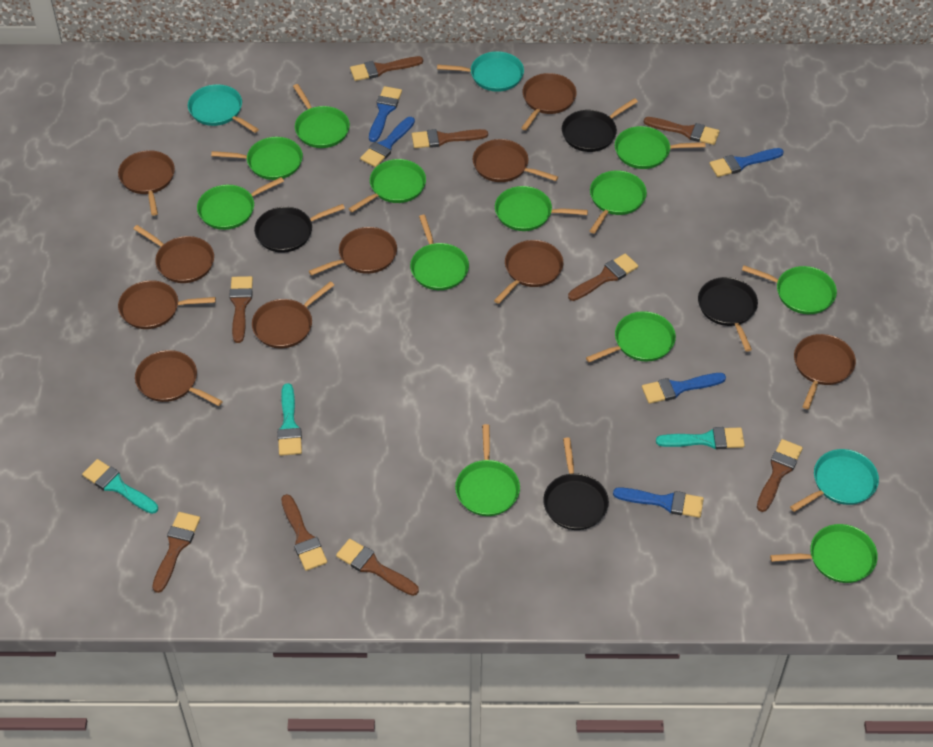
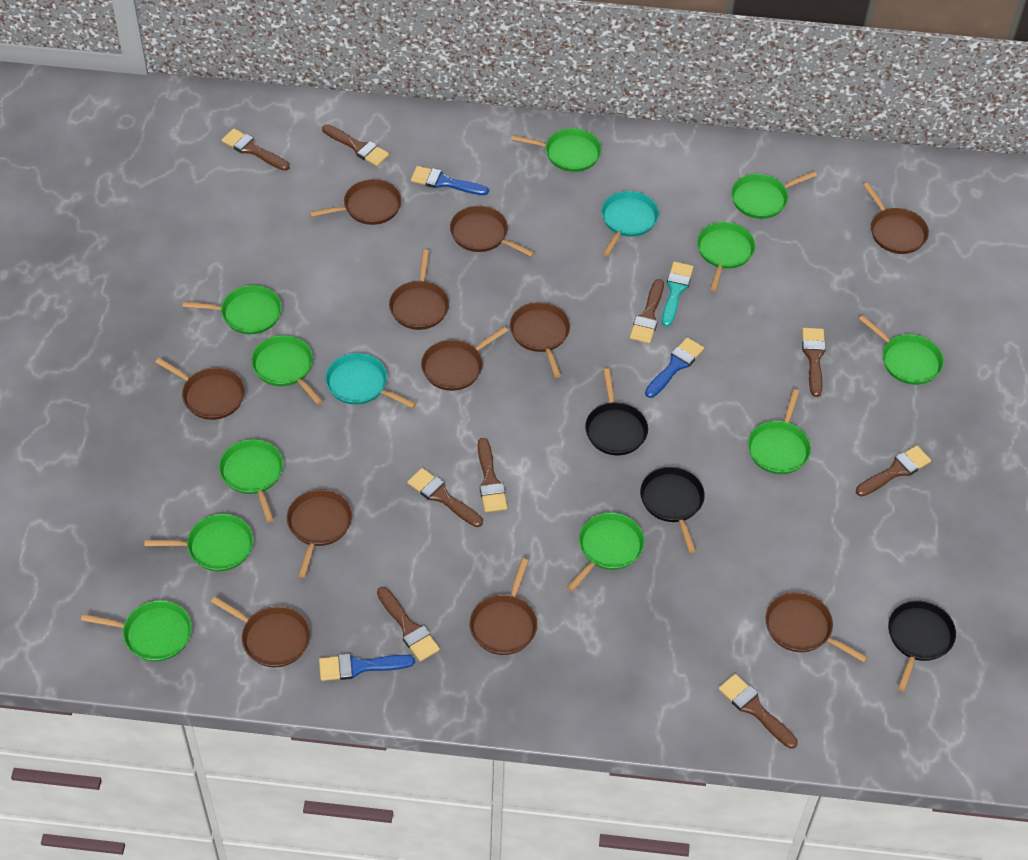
black pan: 4 -> 3
blue brush: 5 -> 3
brown pan: 10 -> 11
green pan: 12 -> 11
turquoise brush: 3 -> 1
turquoise pan: 3 -> 2

